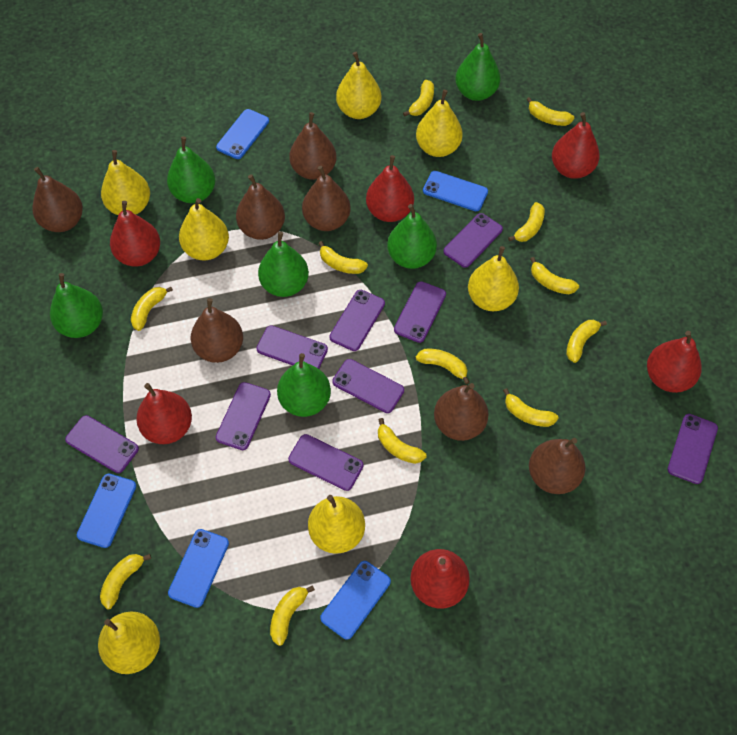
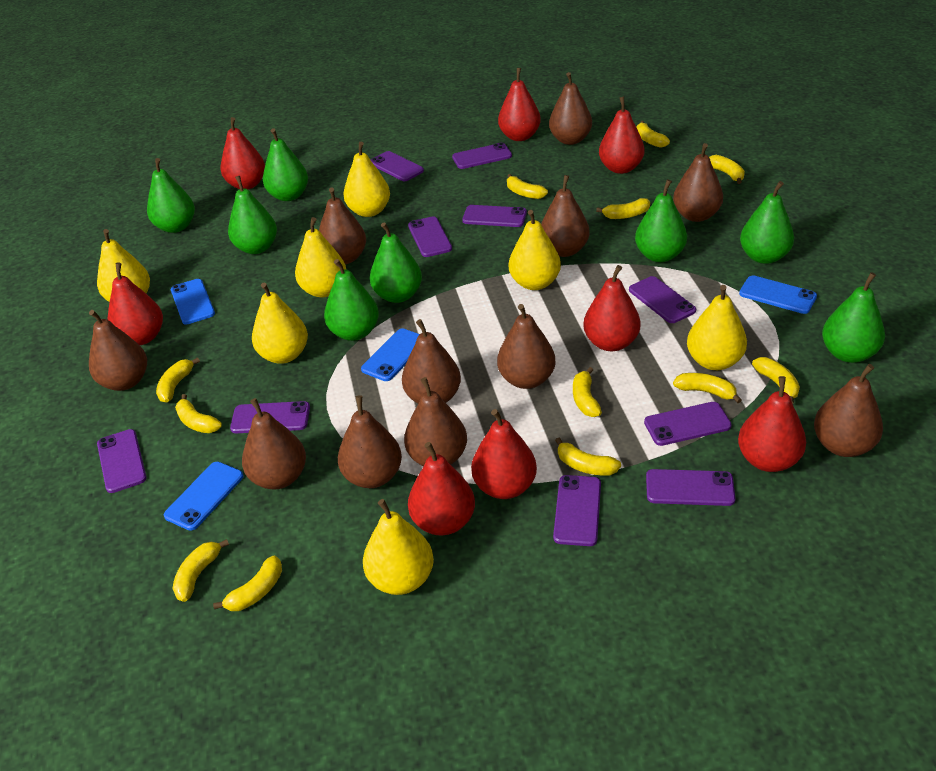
blue phone: 5 -> 4
brown pear: 7 -> 11
green pear: 6 -> 8
purple phone: 9 -> 10
red pear: 6 -> 8

